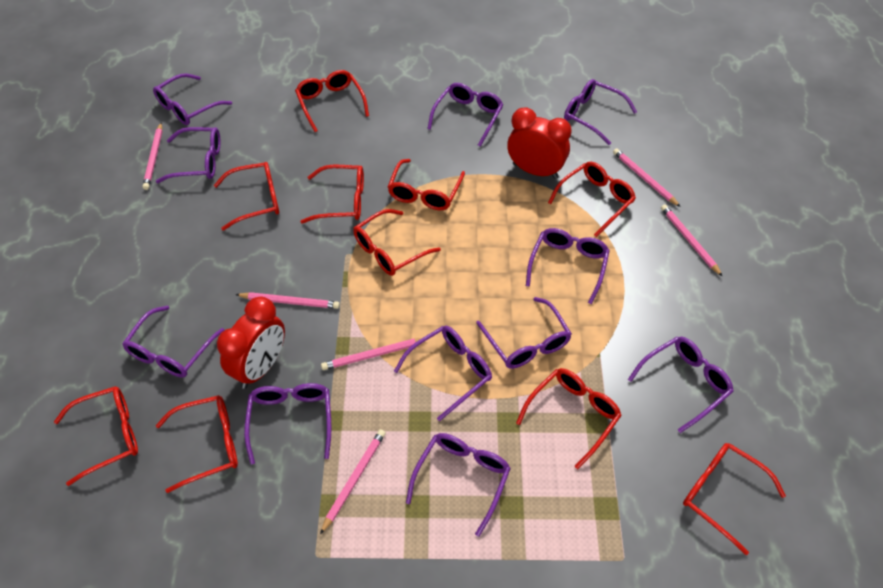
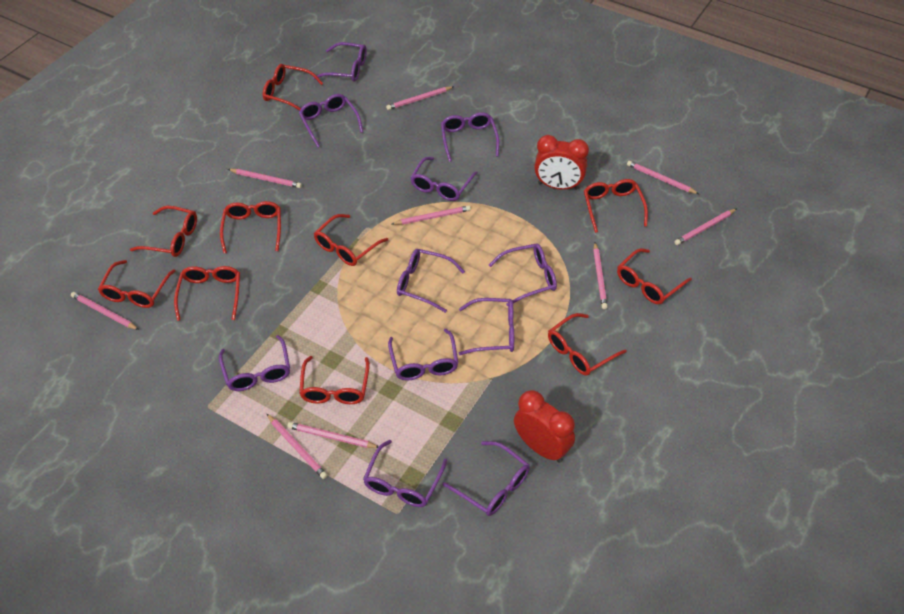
pink pencil: 6 -> 9

